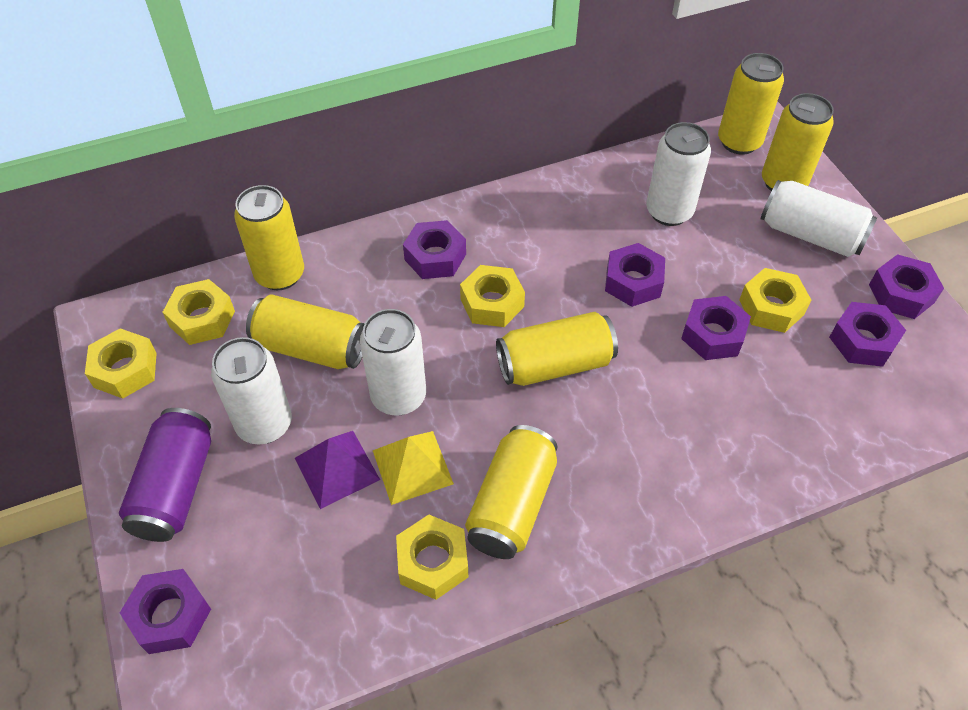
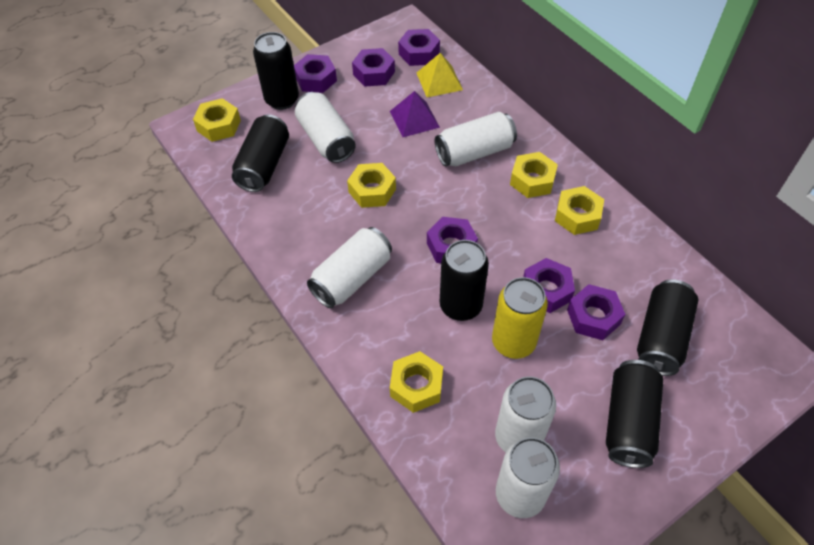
black can: 0 -> 5
purple can: 1 -> 0
white can: 4 -> 5
yellow can: 6 -> 1

